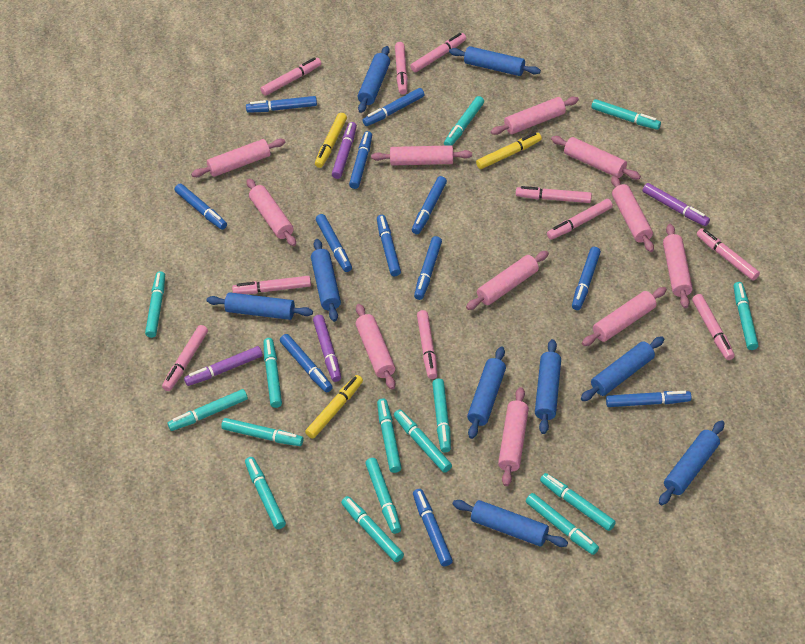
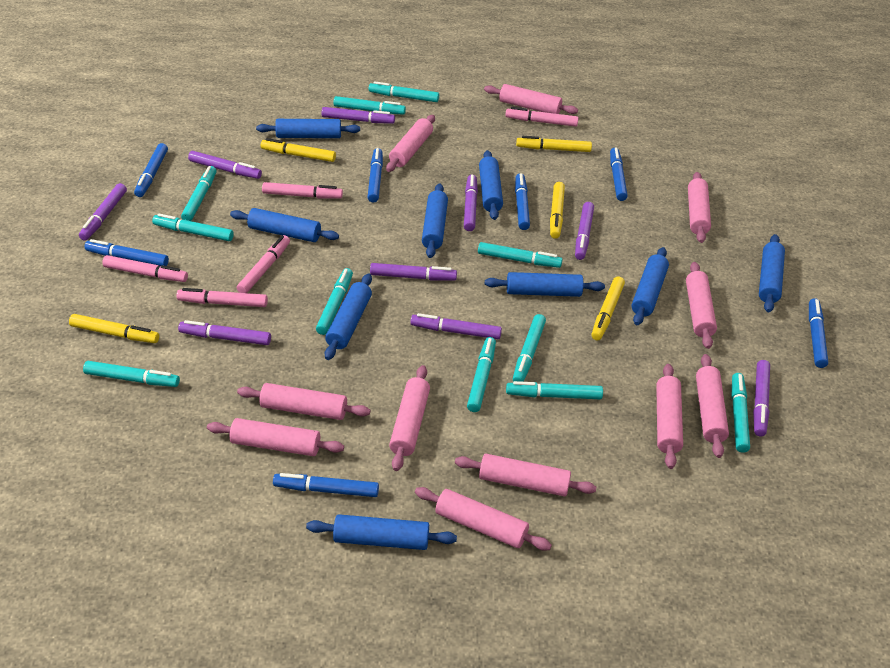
blue marker: 12 -> 7
pink marker: 10 -> 5
purple marker: 4 -> 9
turquoise marker: 15 -> 11
yellow marker: 3 -> 5

